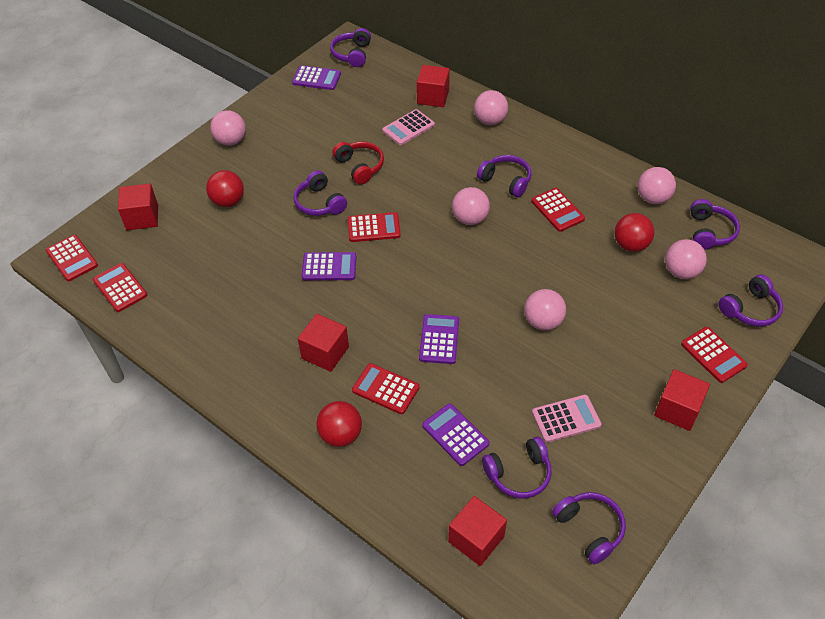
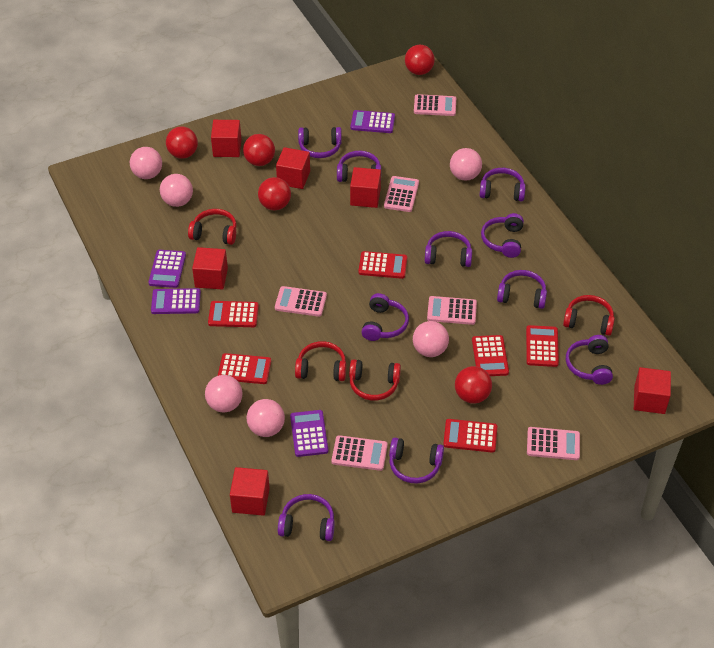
pink calculator: 2 -> 6
purple headphones: 7 -> 10
red ball: 3 -> 5
red cube: 5 -> 6
red headphones: 1 -> 4

